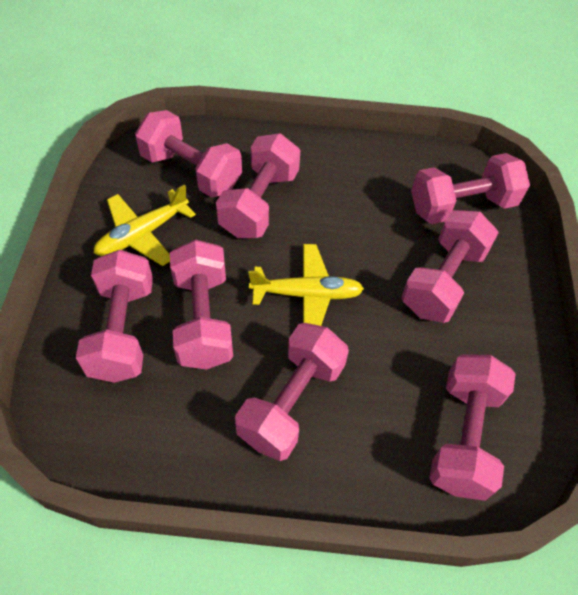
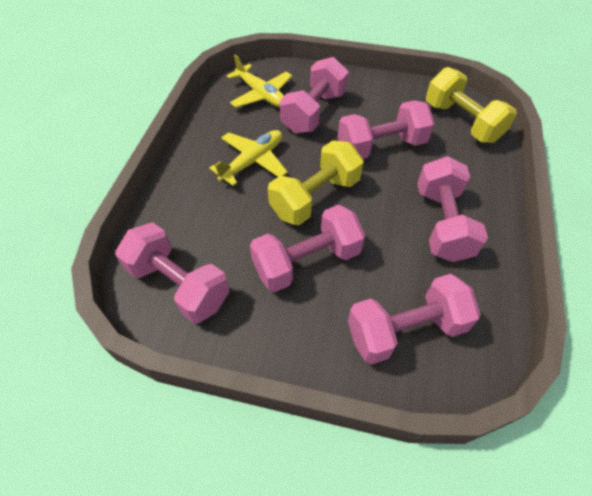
pink dumbbell: 8 -> 6
yellow dumbbell: 0 -> 2

